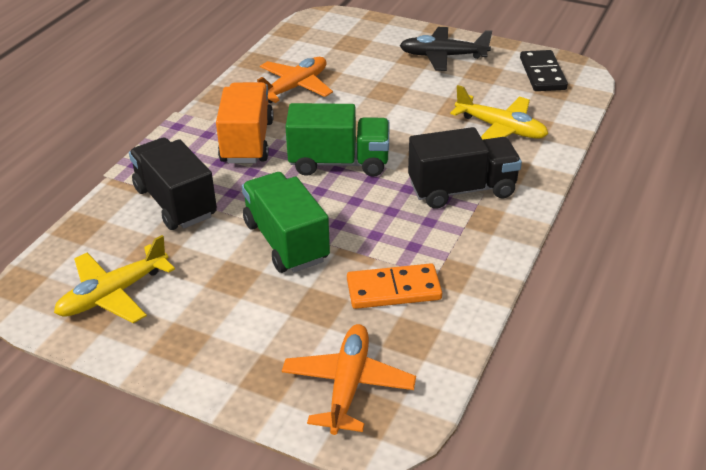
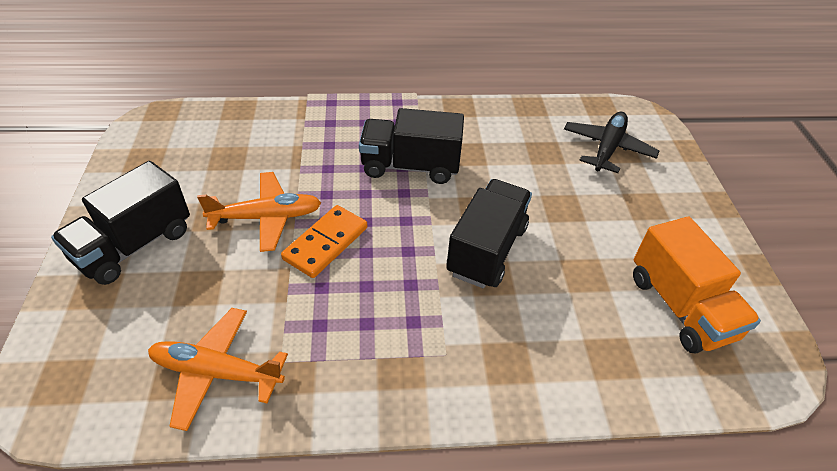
black domino: 1 -> 0
black truck: 2 -> 3
green truck: 2 -> 0
yellow plane: 2 -> 0

